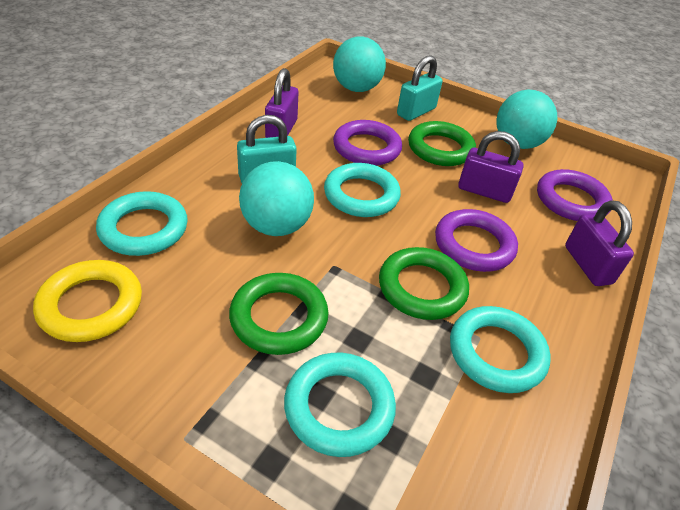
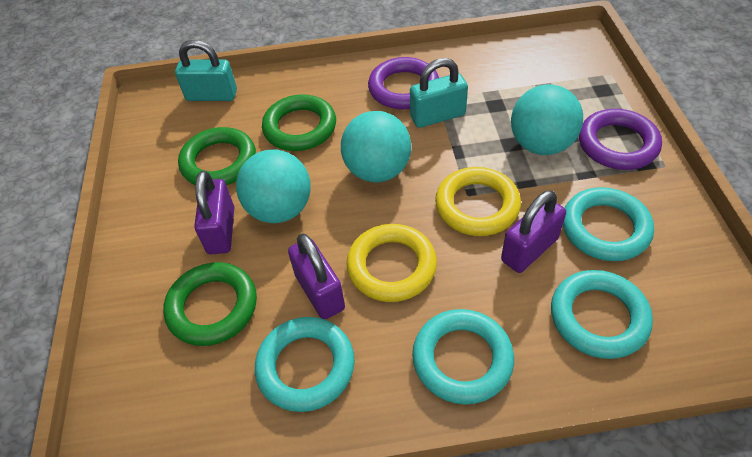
purple ring: 3 -> 2
yellow ring: 1 -> 2

